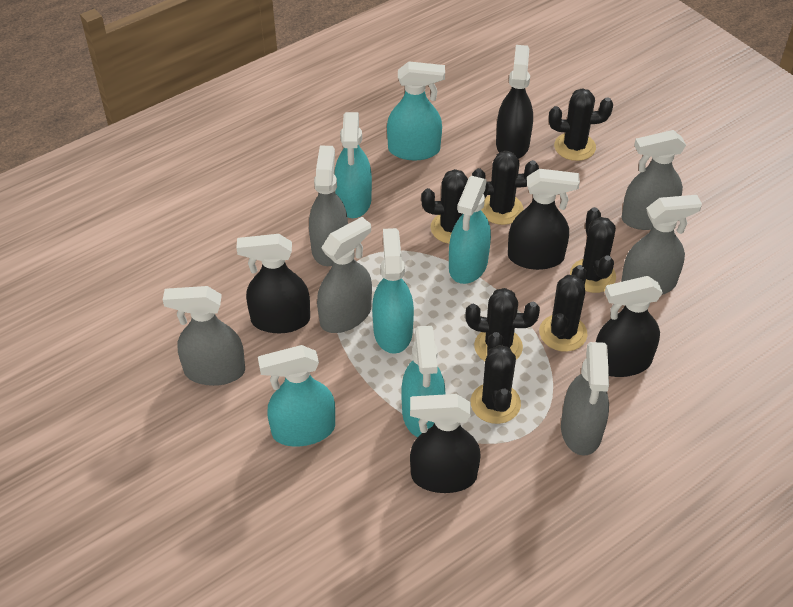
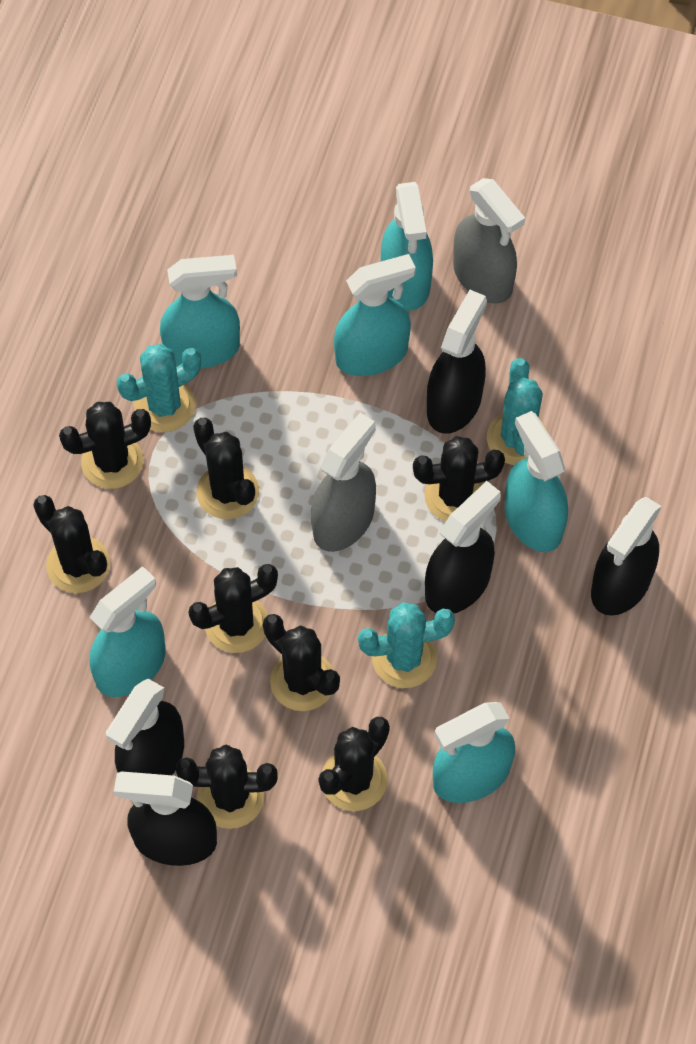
black cactus: 7 -> 8
grey spray bottle: 6 -> 2
turquoise cactus: 0 -> 3

